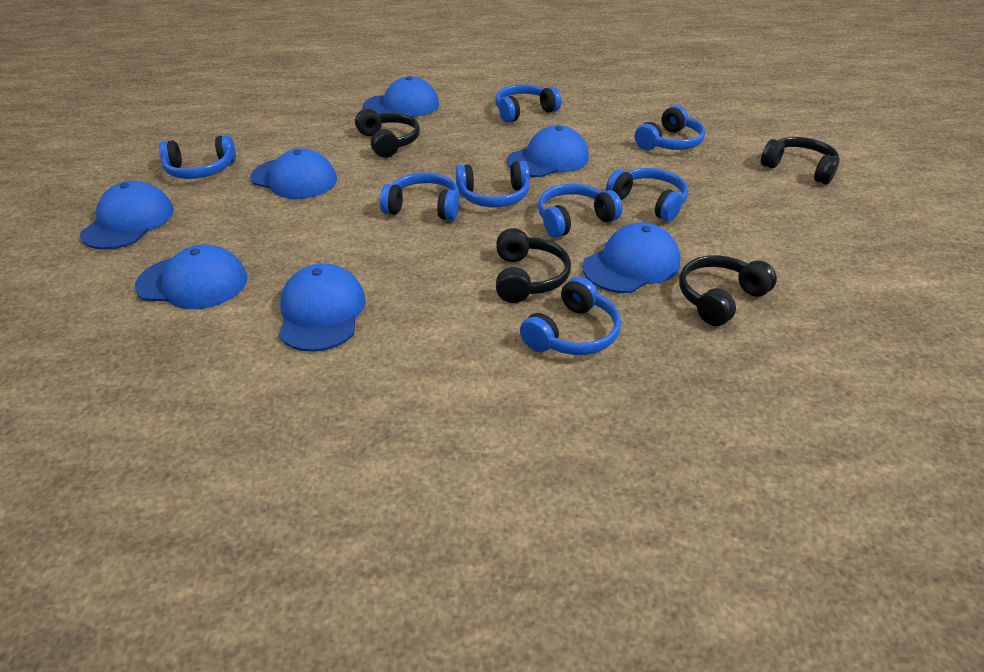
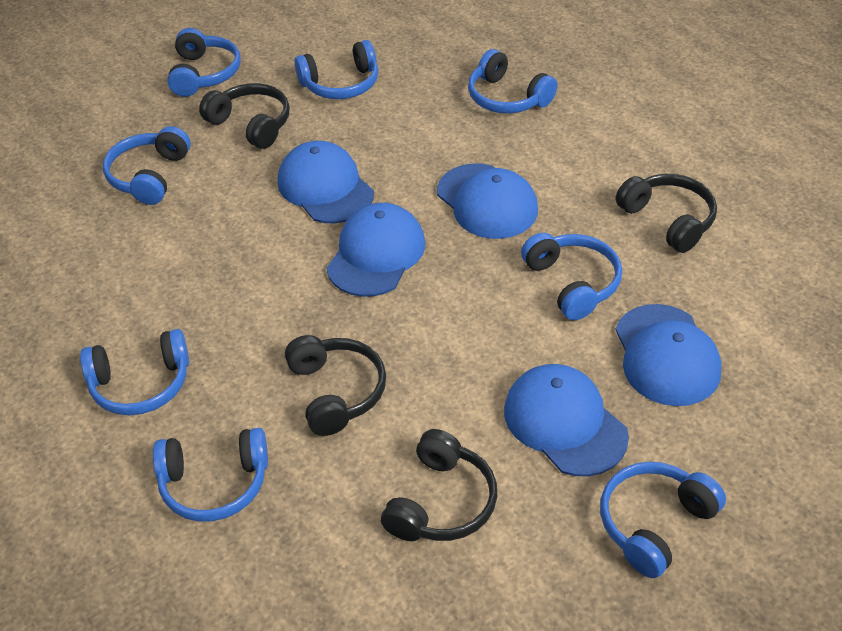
blue cap: 7 -> 5

